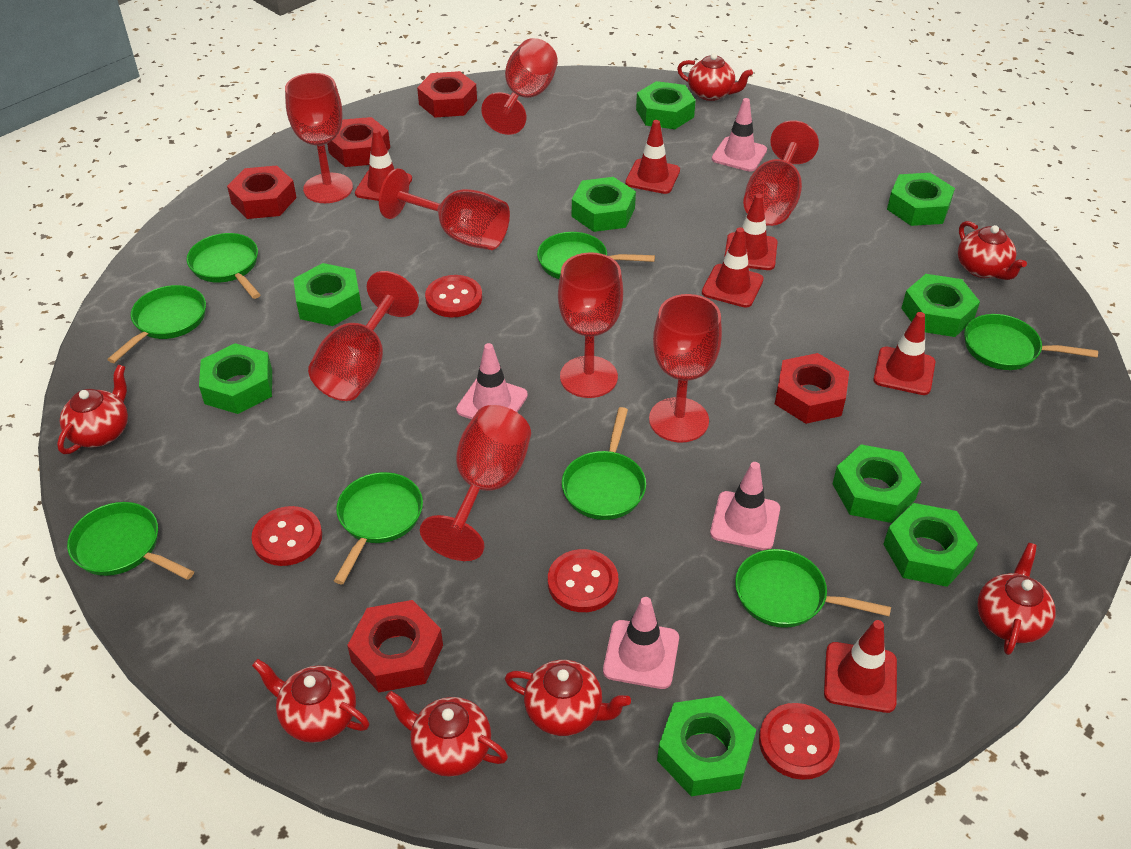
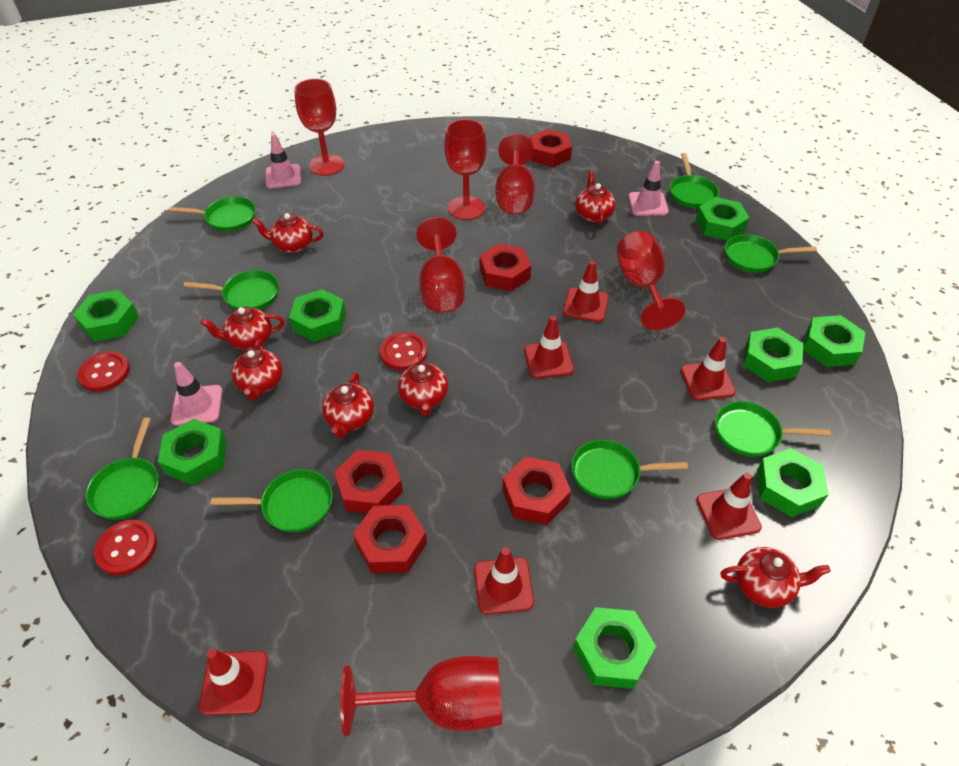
green nut: 9 -> 8
pink traffic cone: 4 -> 3
red button: 4 -> 3
red goblet: 8 -> 6

